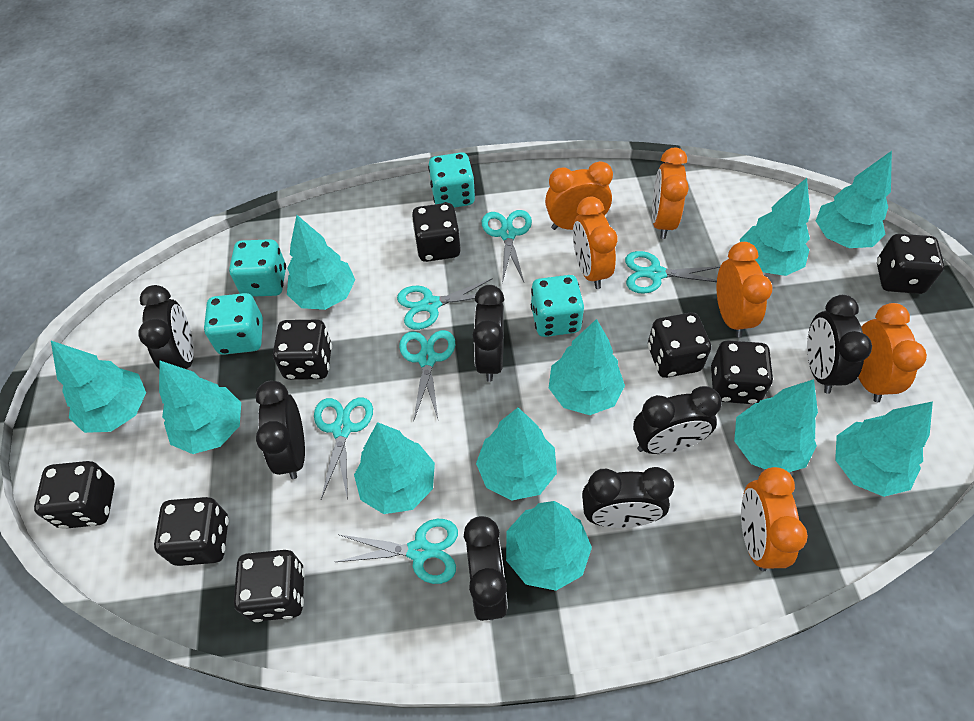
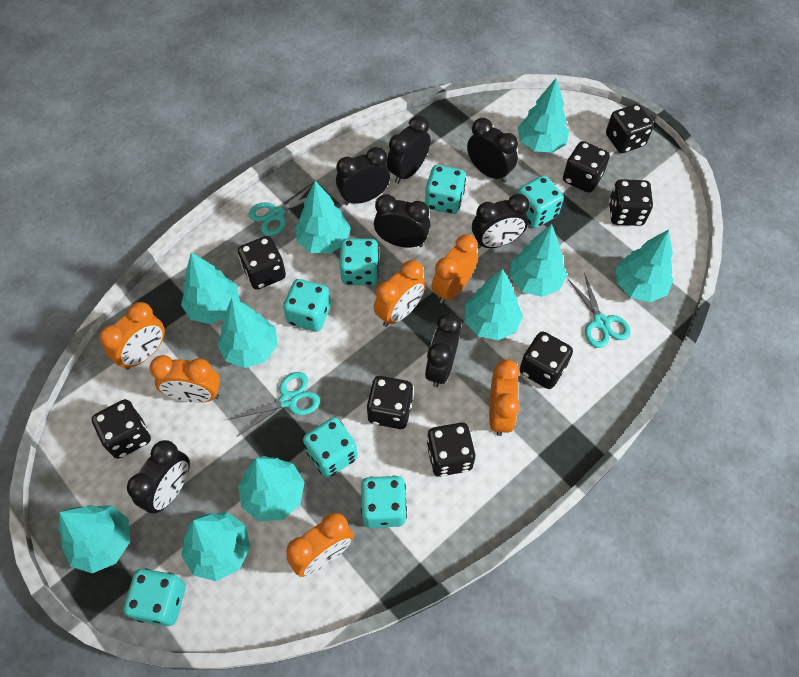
turquoise dice: 4 -> 7
turquoise scissors: 6 -> 3
turquoise tree: 11 -> 10

